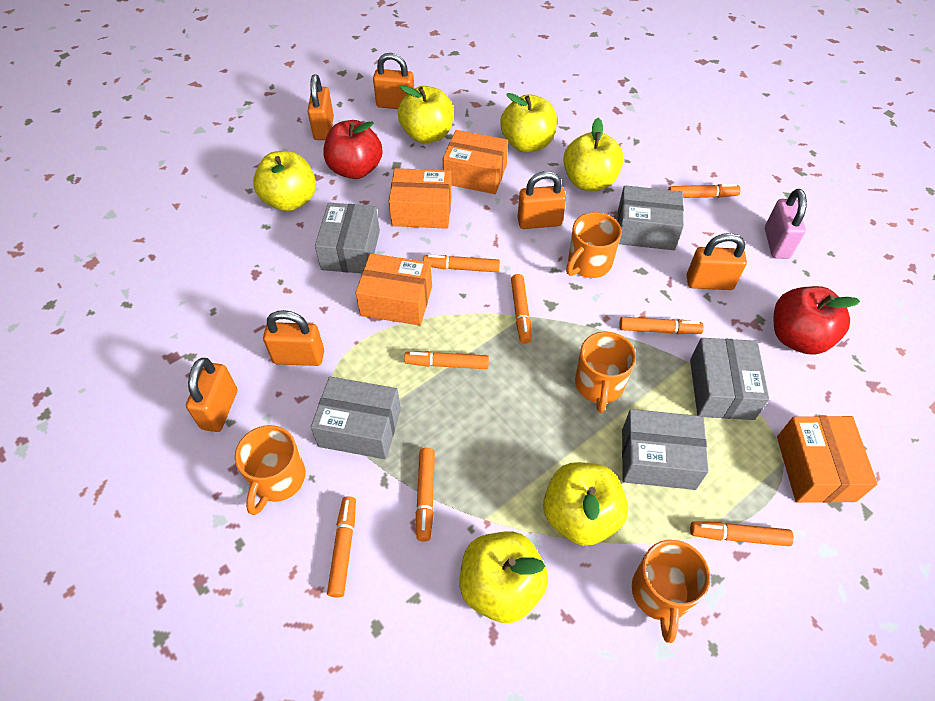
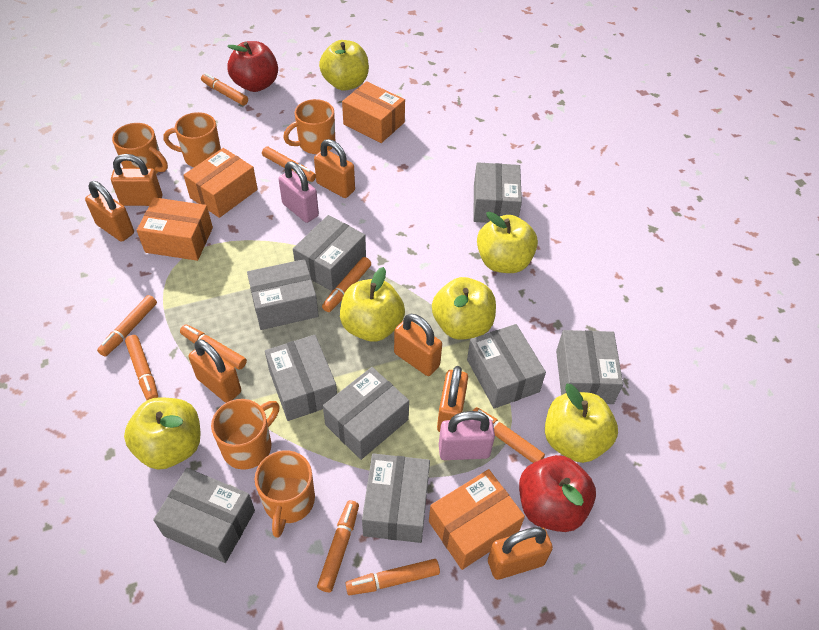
grey box: 5 -> 9
orange marker: 8 -> 9
orange mug: 4 -> 5
orange padlock: 6 -> 7
pink padlock: 1 -> 2

